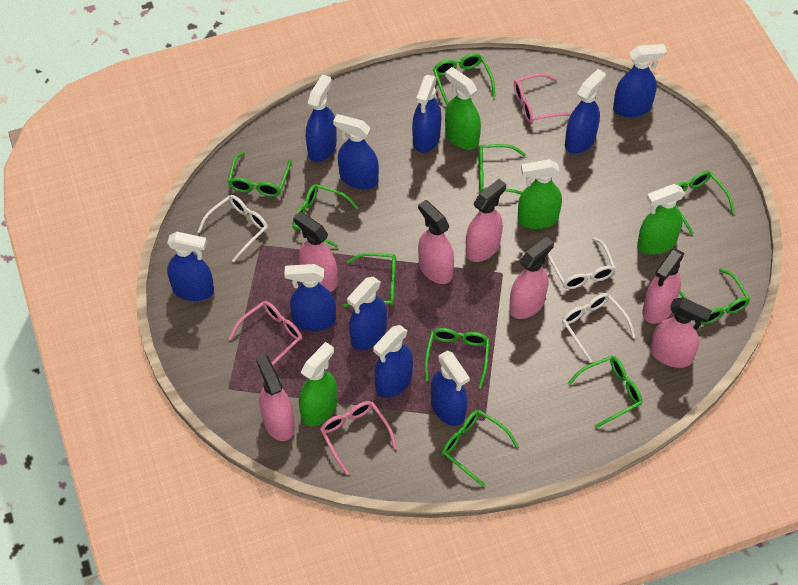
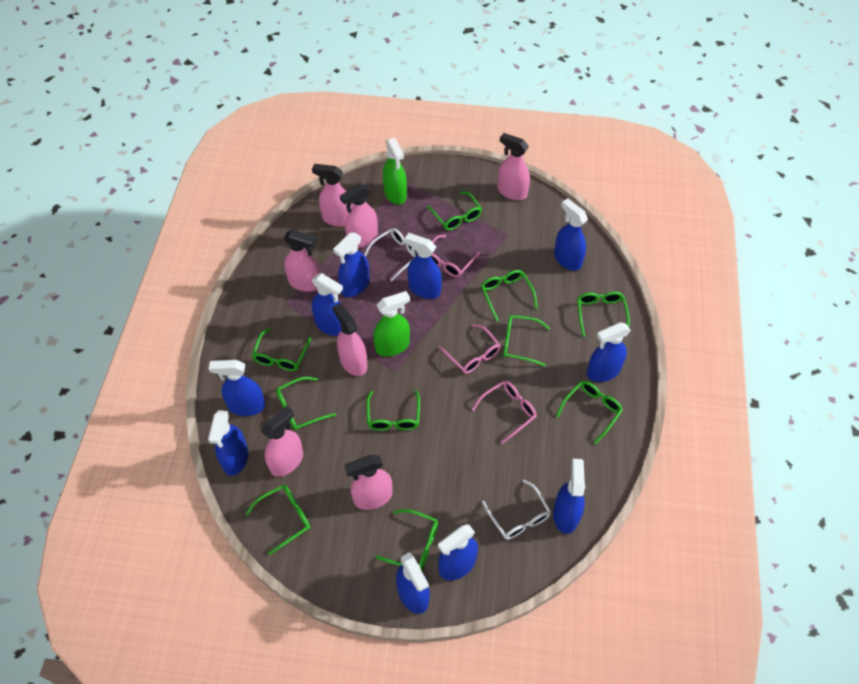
green spray bottle: 4 -> 2
white glasses: 3 -> 2

